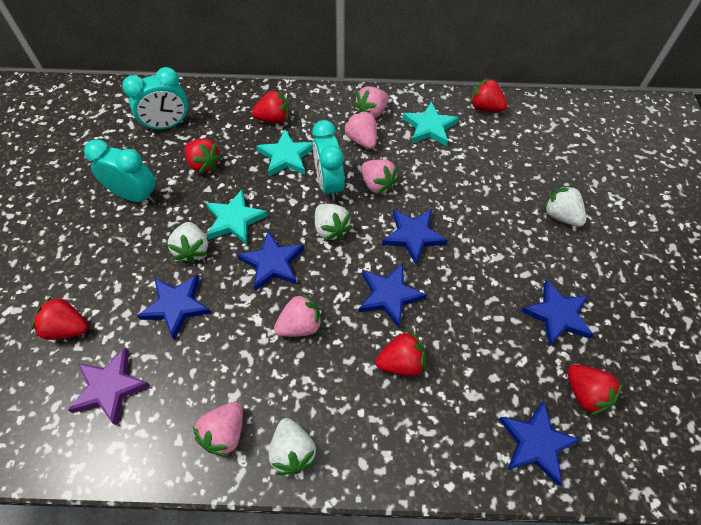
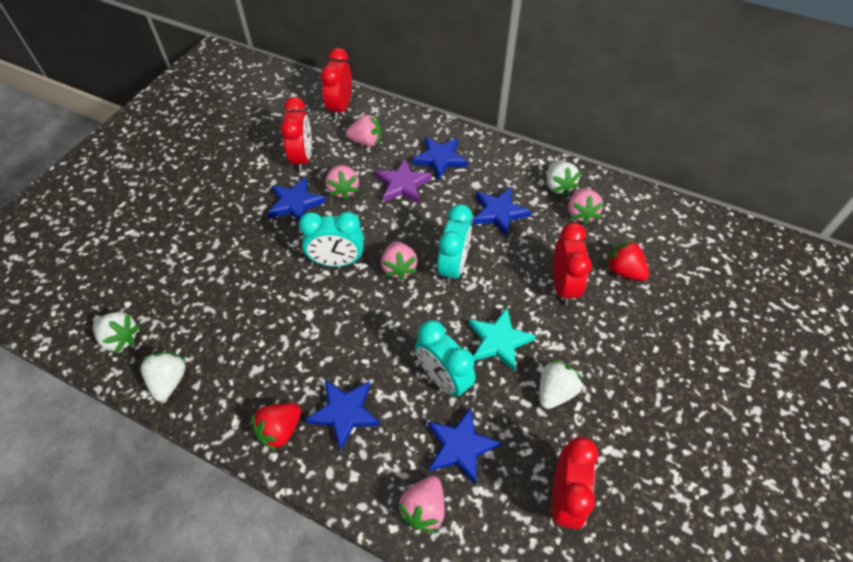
blue star: 6 -> 5
red clock: 0 -> 4
red strawberry: 6 -> 2
turquoise star: 3 -> 1

